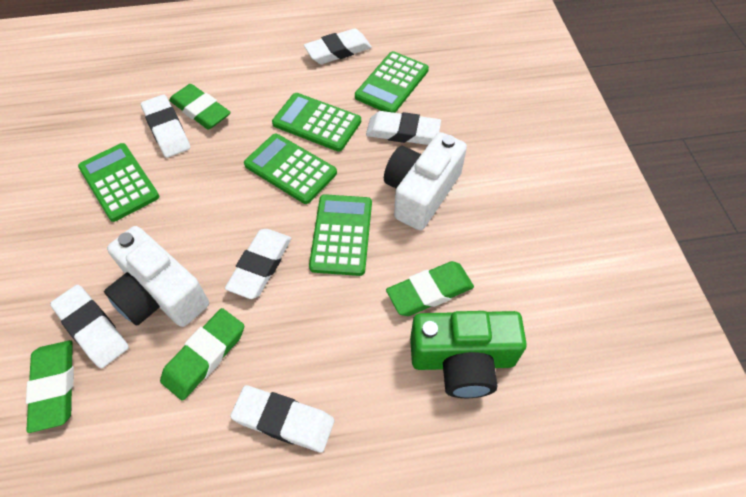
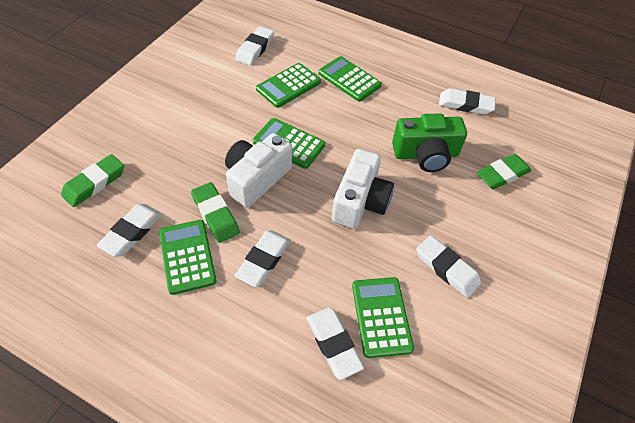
green eraser: 4 -> 3

